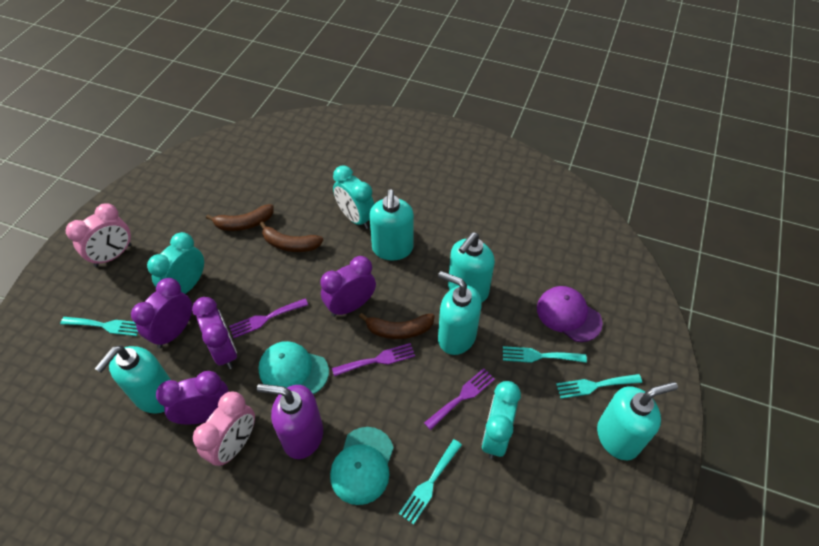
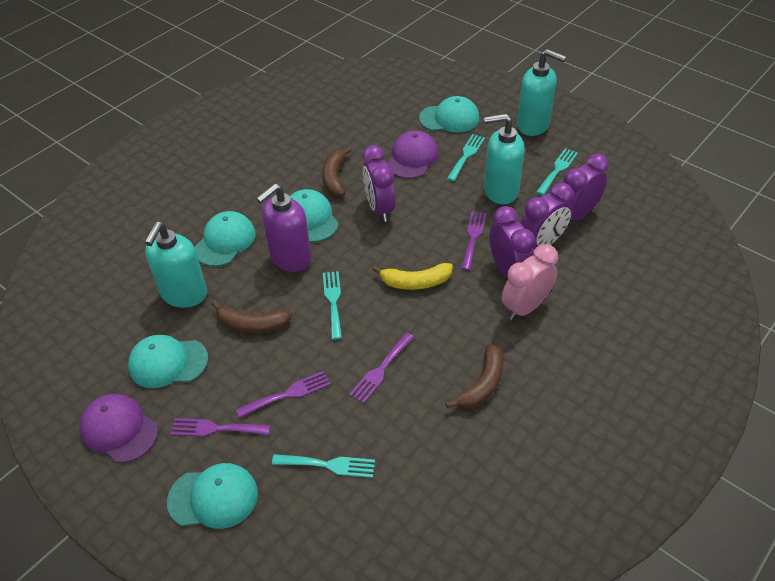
pink clock: 2 -> 1
purple cap: 1 -> 2
purple fork: 3 -> 4
turquoise cap: 2 -> 5
turquoise clock: 3 -> 0
turquoise soap dispenser: 5 -> 3
yellow banana: 0 -> 1

